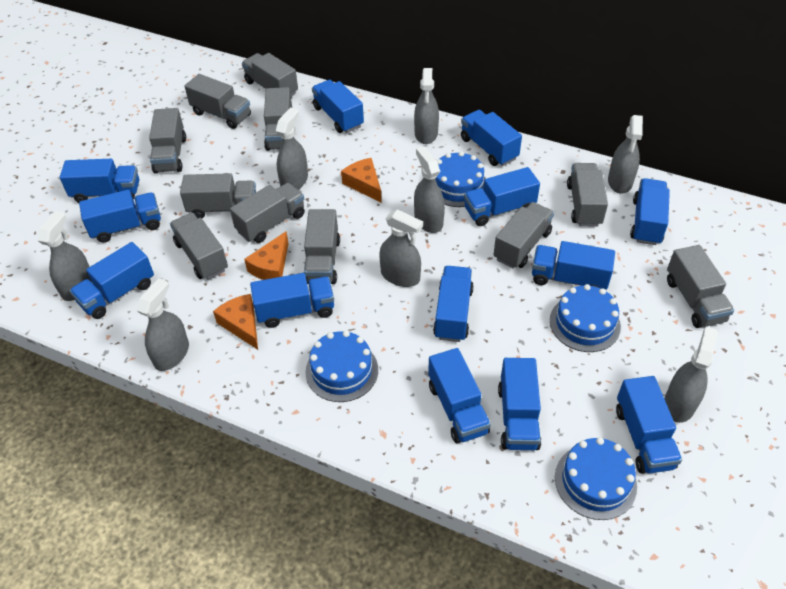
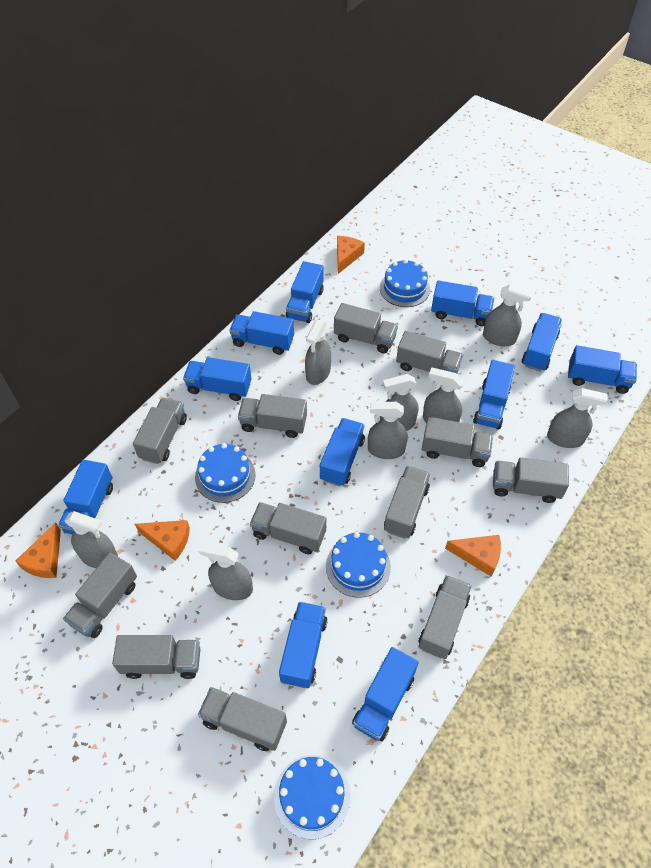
blue truck: 13 -> 11
grey truck: 11 -> 12
orange cheese: 3 -> 4

